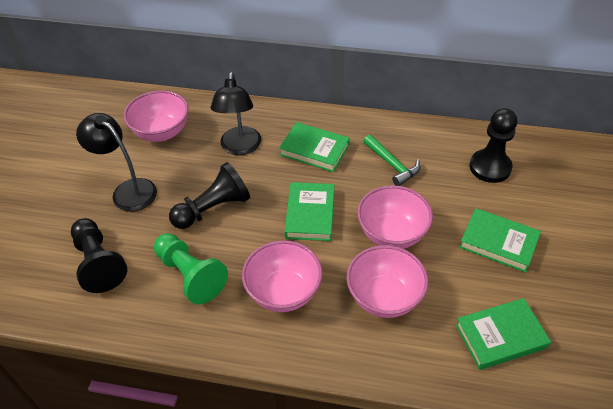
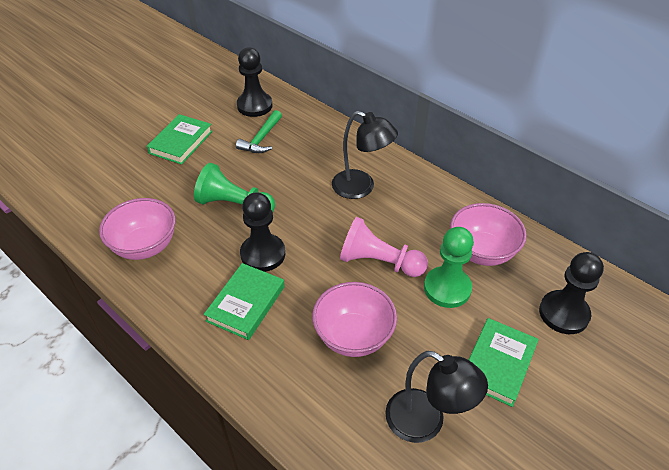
green book: 4 -> 3
green pawn: 1 -> 2
pink bowl: 4 -> 3
pink pawn: 0 -> 1

